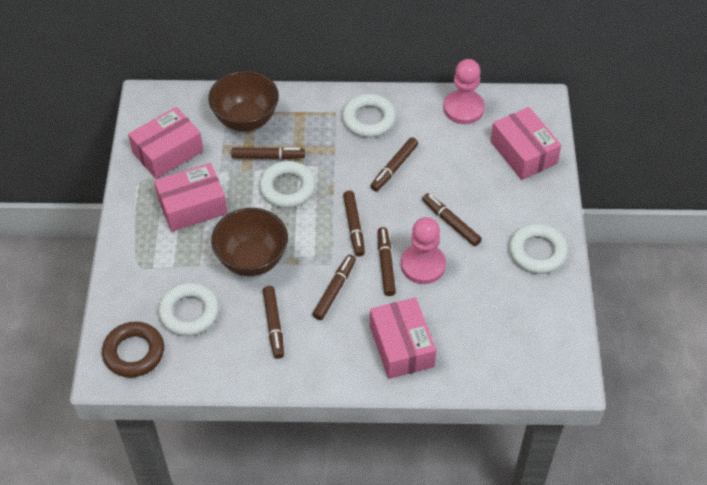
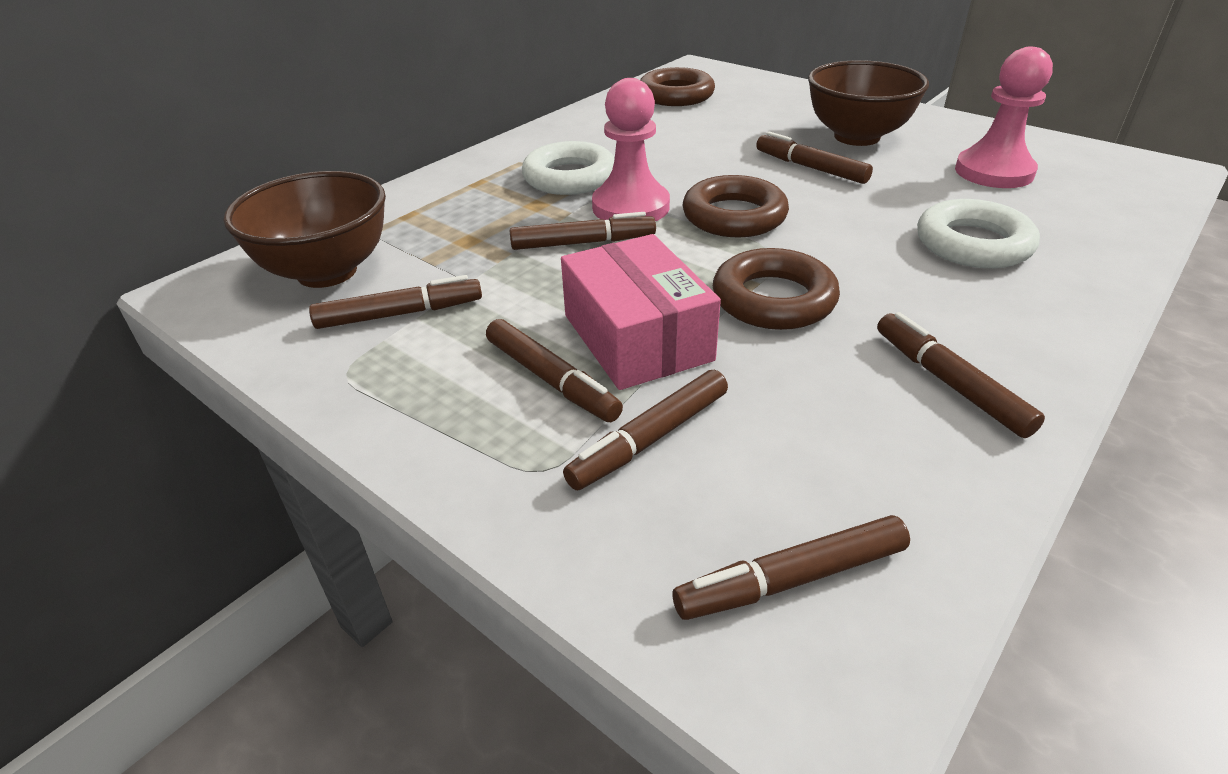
brown ring: 1 -> 3
pink box: 4 -> 1
white ring: 4 -> 2

